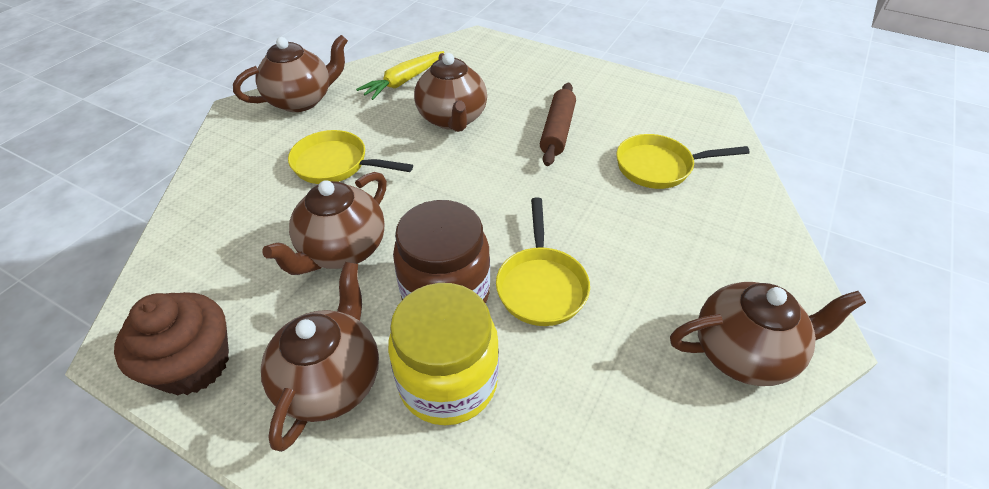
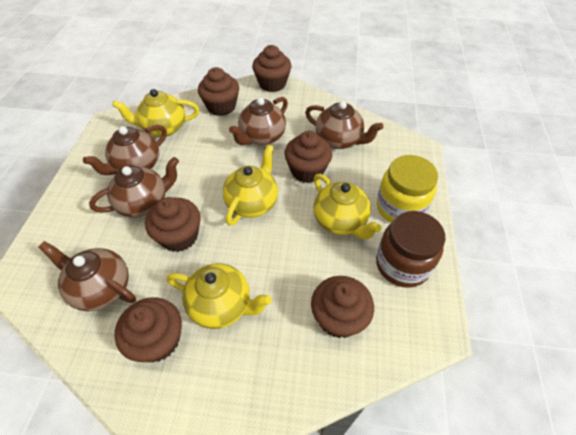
brown cupcake: 1 -> 6
brown rolling pin: 1 -> 0
yellow carrot: 1 -> 0
yellow pan: 3 -> 0
yellow teapot: 0 -> 4

